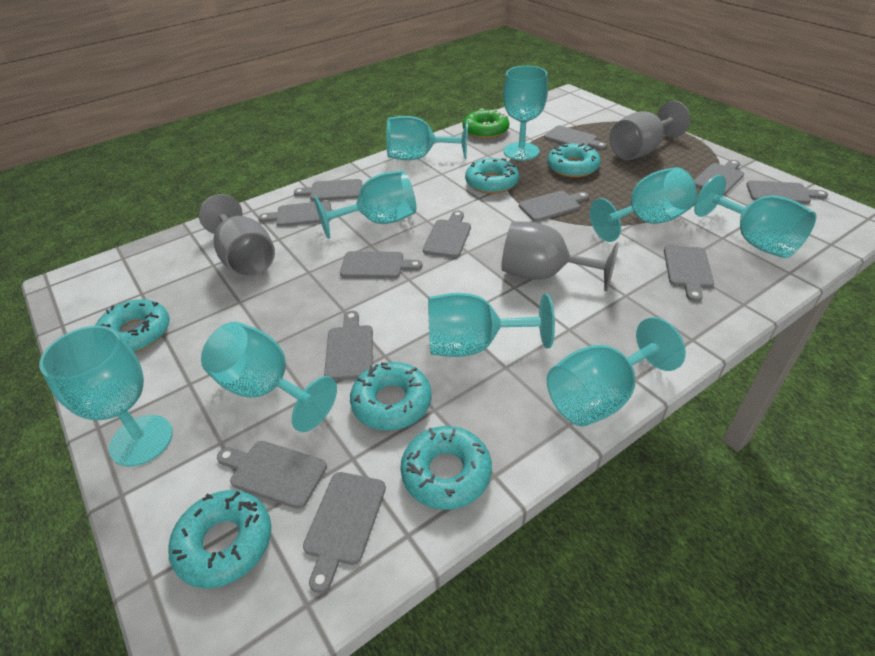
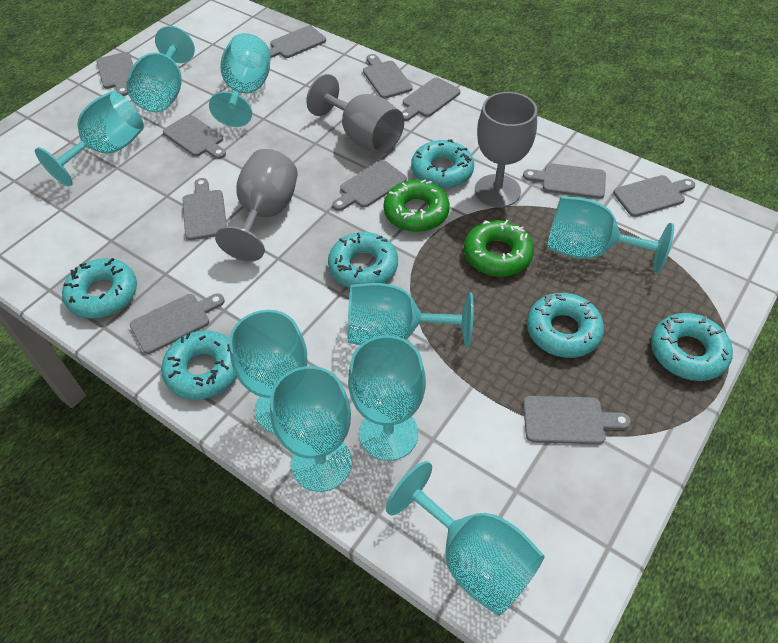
green donut: 1 -> 2
grey cutting board: 12 -> 11

